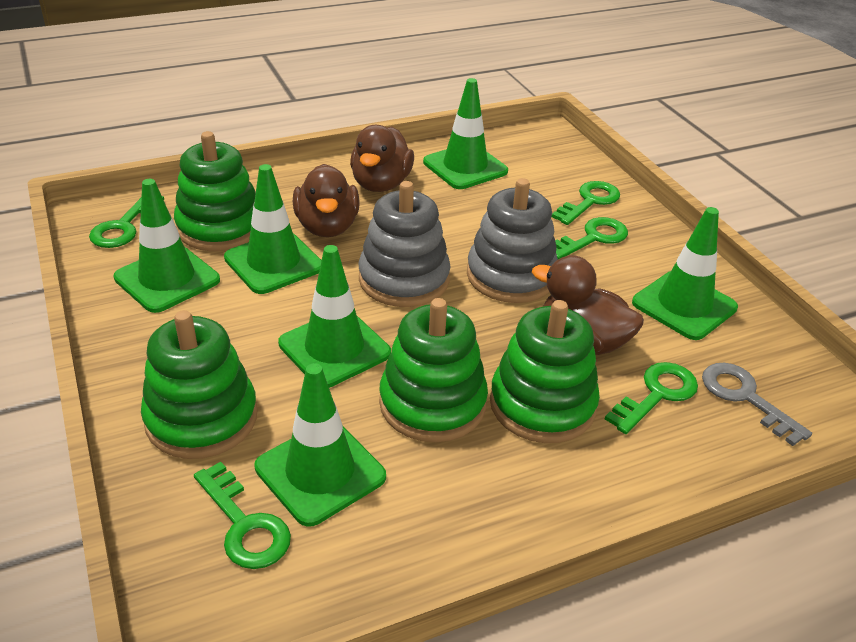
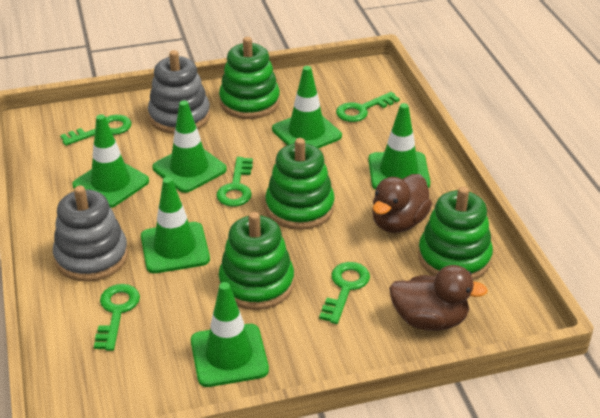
brown duck: 3 -> 2
grey key: 1 -> 0

